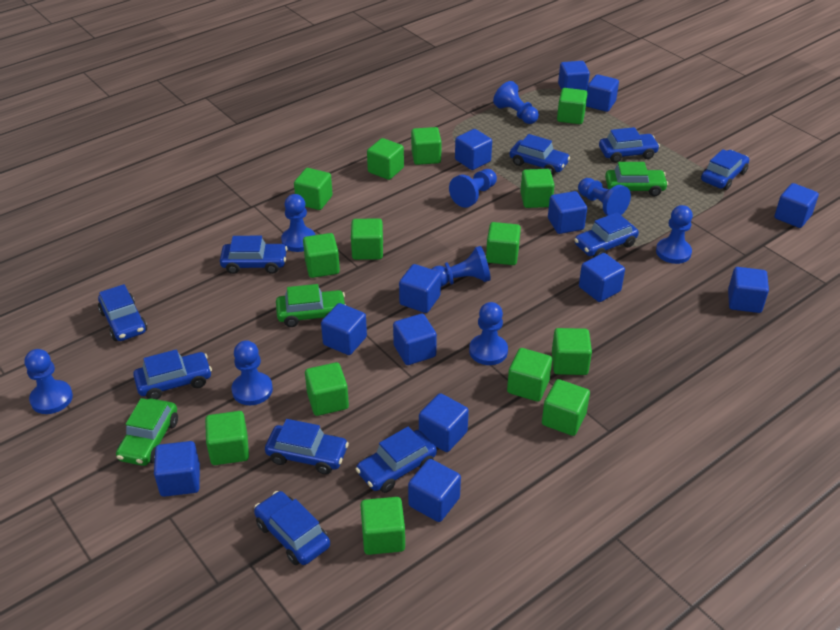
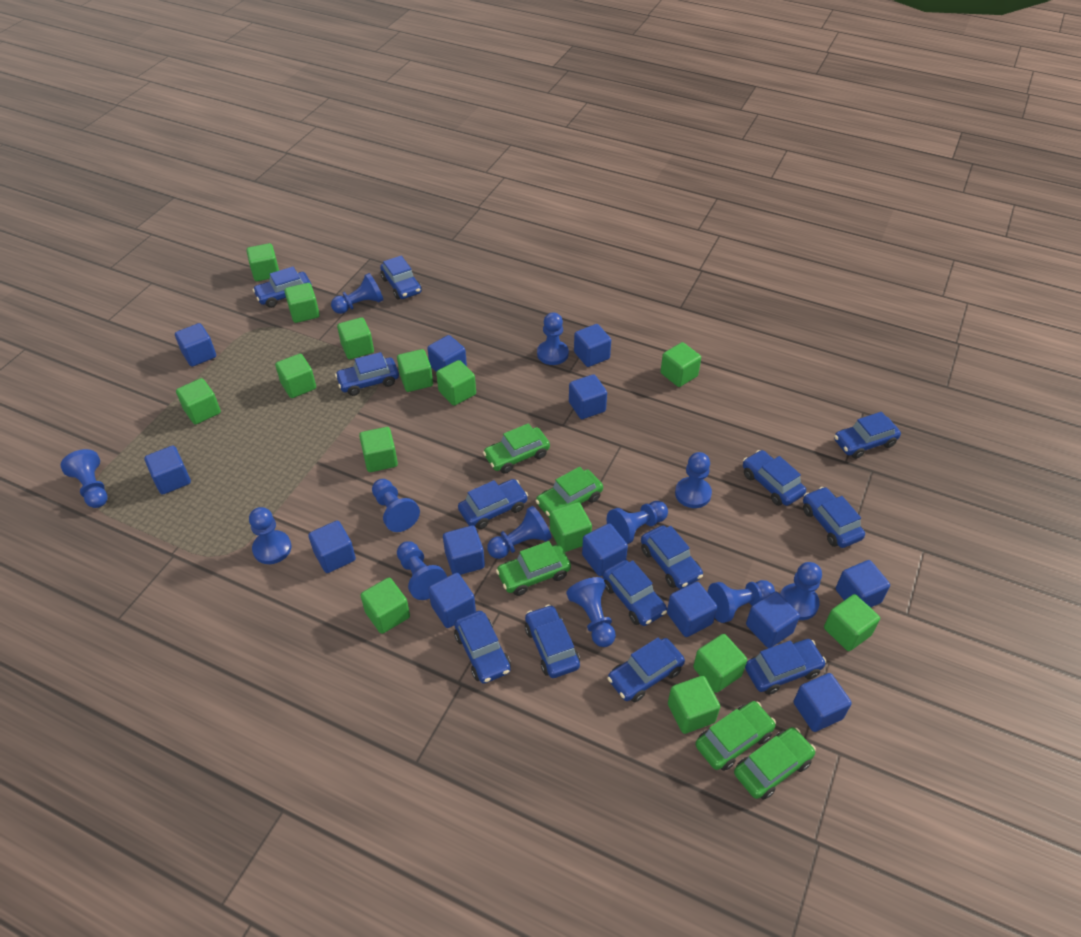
blue car: 10 -> 13
blue pawn: 9 -> 12
green car: 3 -> 5

